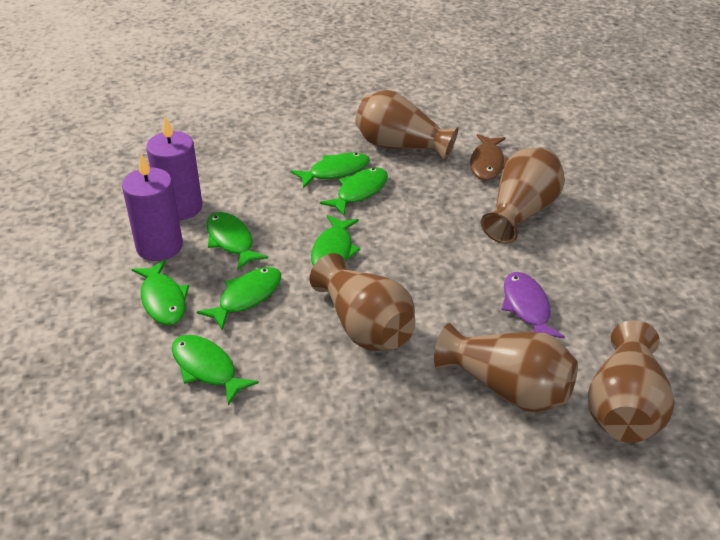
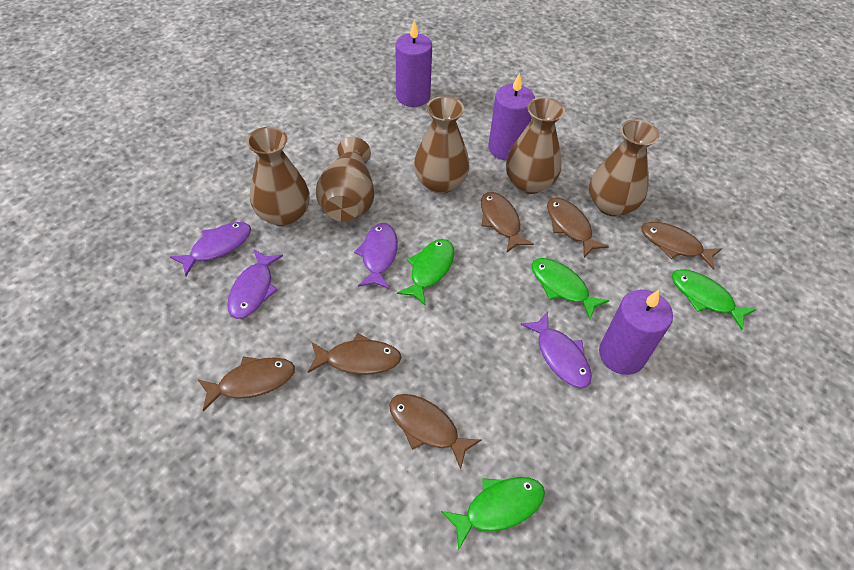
brown fish: 1 -> 6
green fish: 7 -> 4
purple candle: 2 -> 3
purple fish: 1 -> 4

